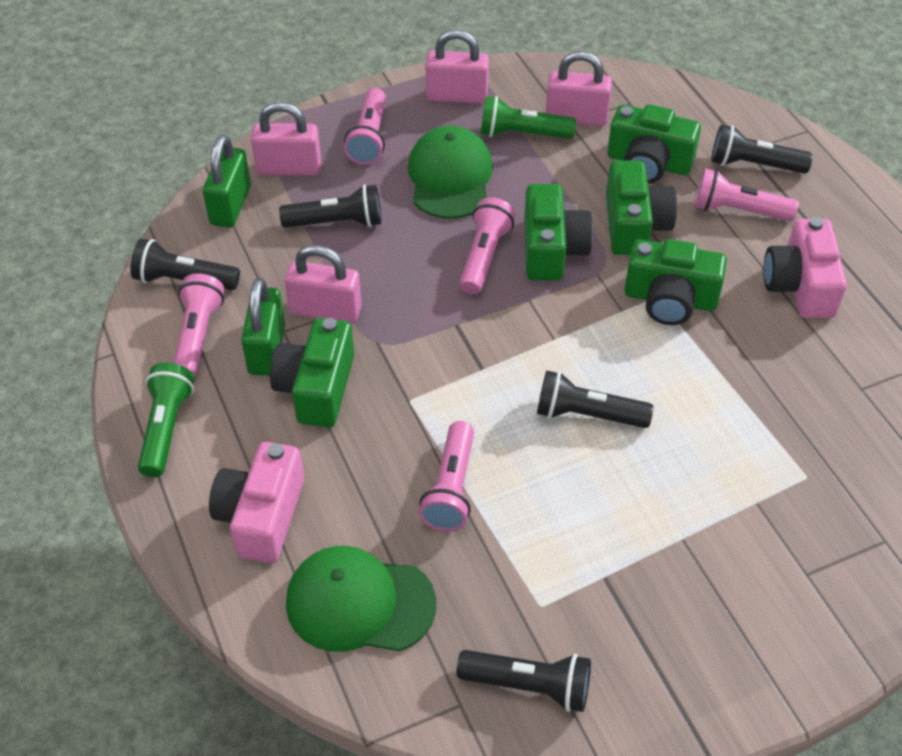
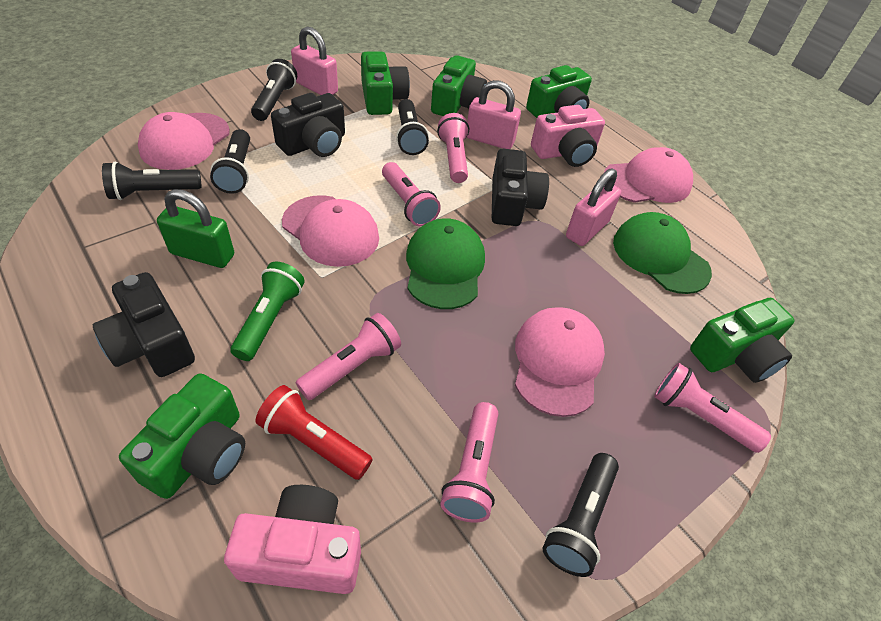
black camera: 0 -> 3
green flashlight: 2 -> 1
green padlock: 2 -> 1
pink cap: 0 -> 4
pink padlock: 4 -> 3
red flashlight: 0 -> 1

